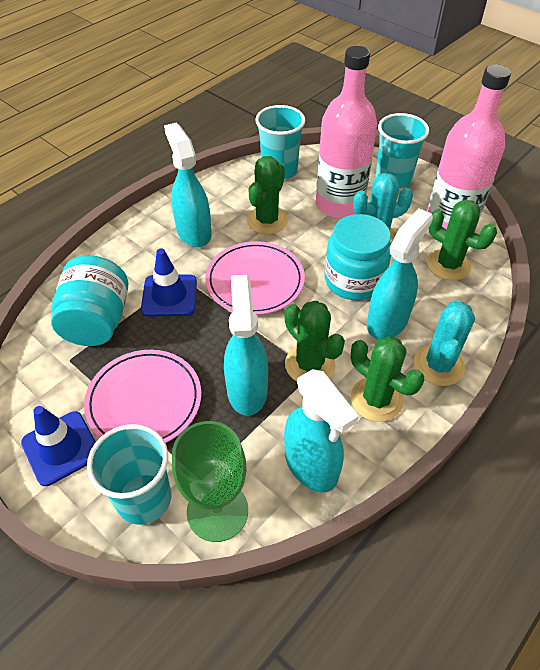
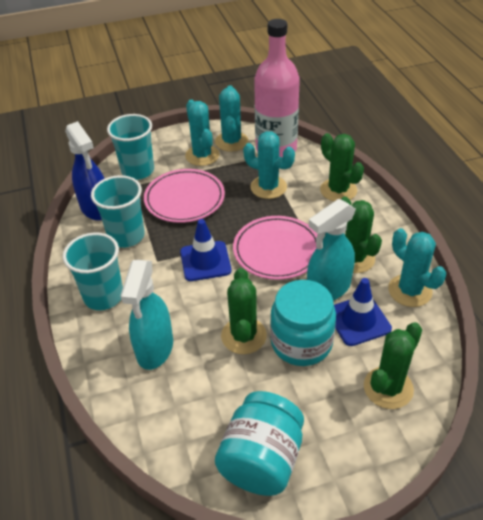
blue spray bottle: 0 -> 1
green goblet: 1 -> 0
pink bottle: 2 -> 1
turquoise cactus: 2 -> 4
turquoise spray bottle: 4 -> 2

